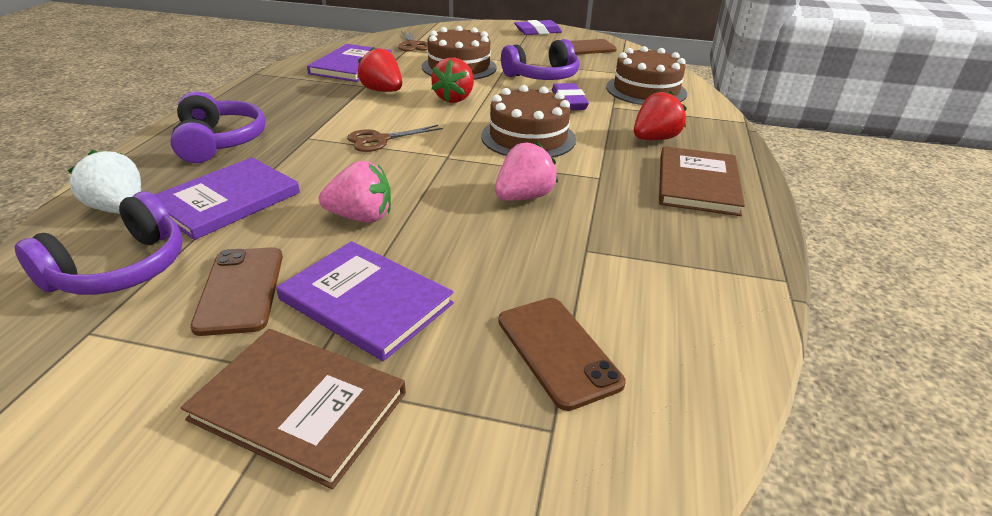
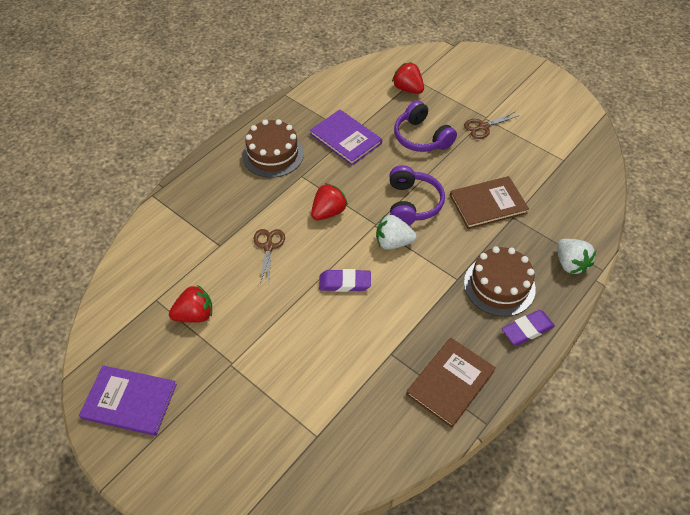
brown cake: 3 -> 2
brown phone: 3 -> 0
pink strawberry: 2 -> 0
purple book: 3 -> 2
purple headphones: 3 -> 2
white strawberry: 1 -> 2

